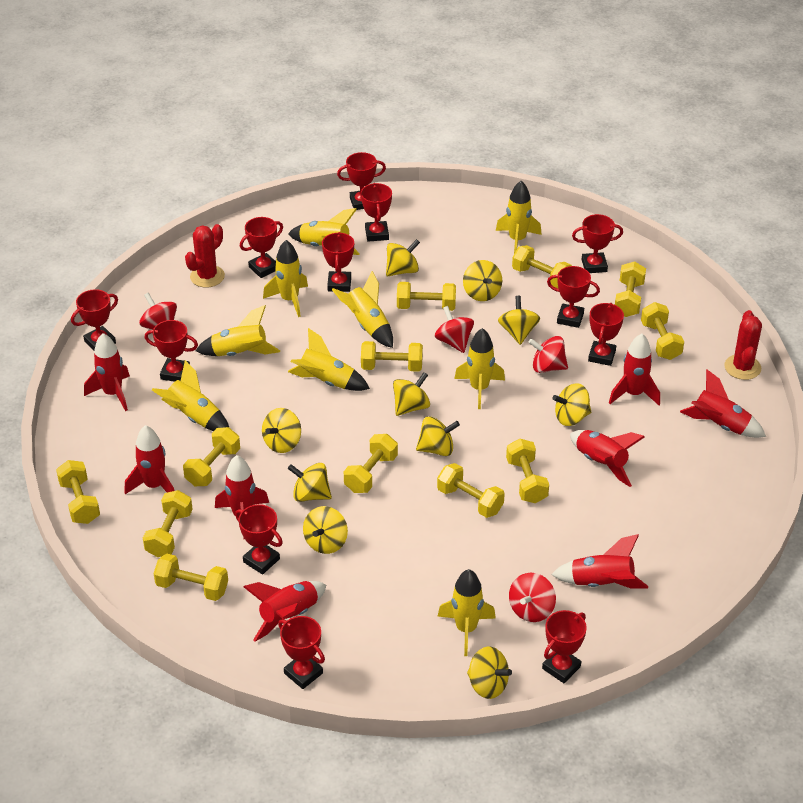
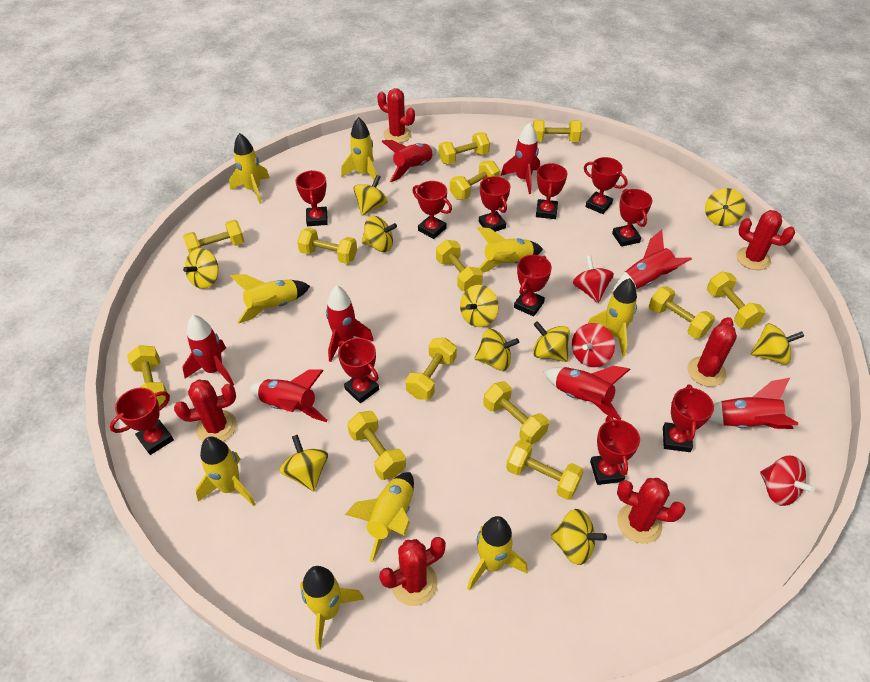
red cactus: 2 -> 6
red spinning top: 4 -> 3
red trophy: 12 -> 11
yellow dumbbell: 12 -> 13

